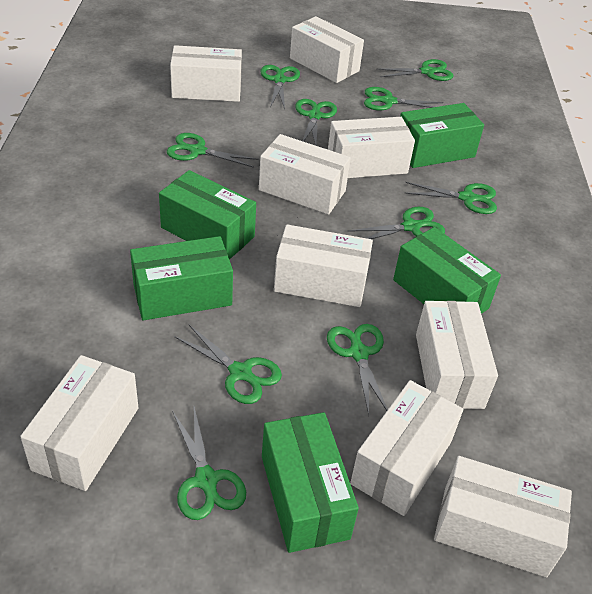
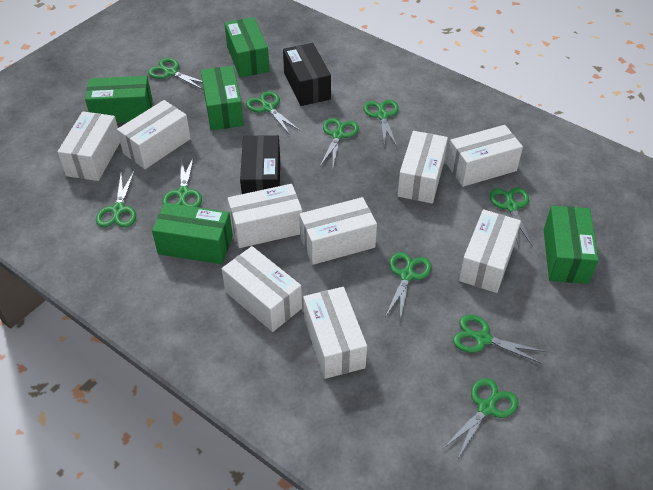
black box: 0 -> 2

